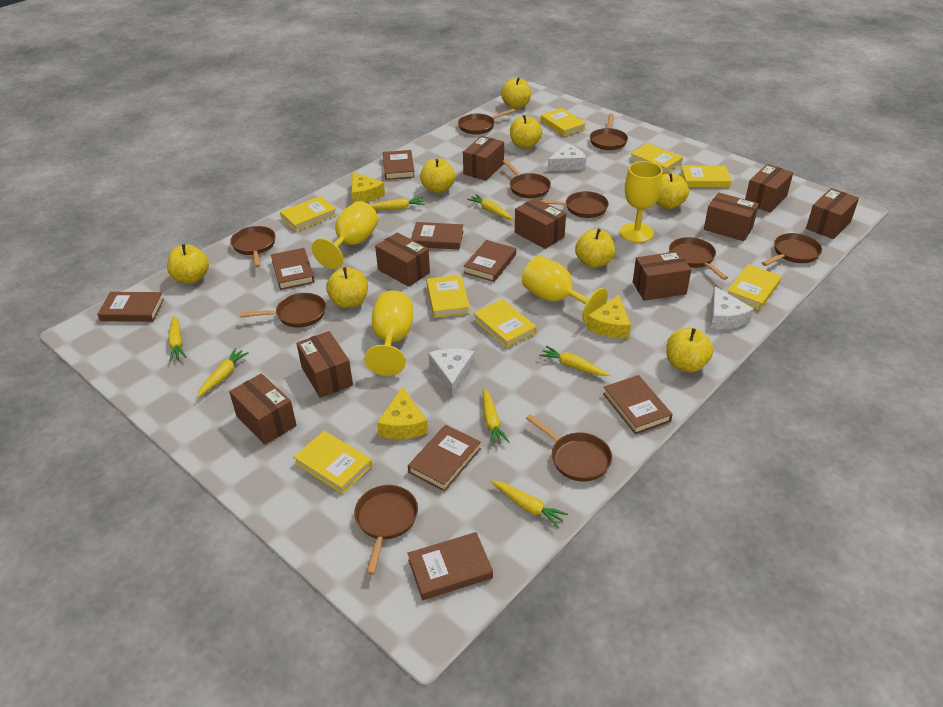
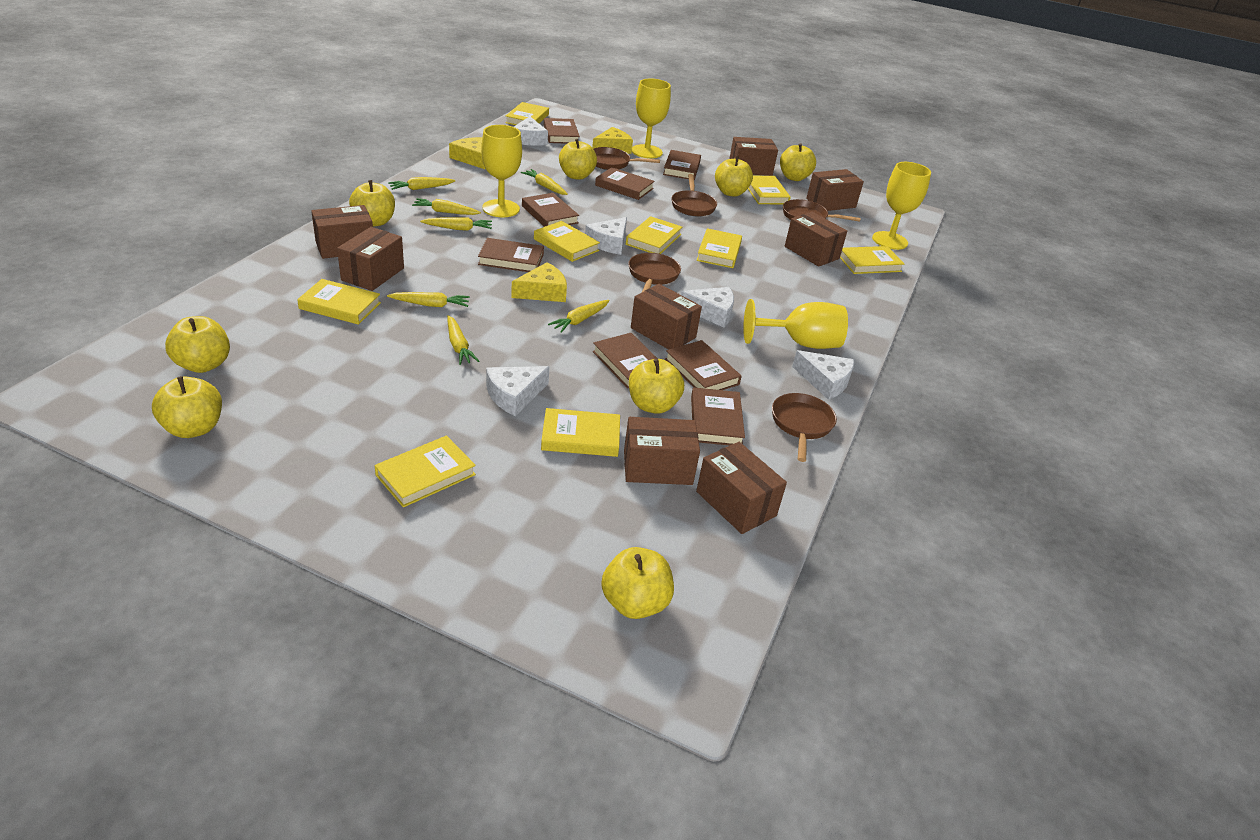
brown box: 9 -> 8
brown pan: 10 -> 5
white cheese: 3 -> 5
yellow book: 8 -> 9

